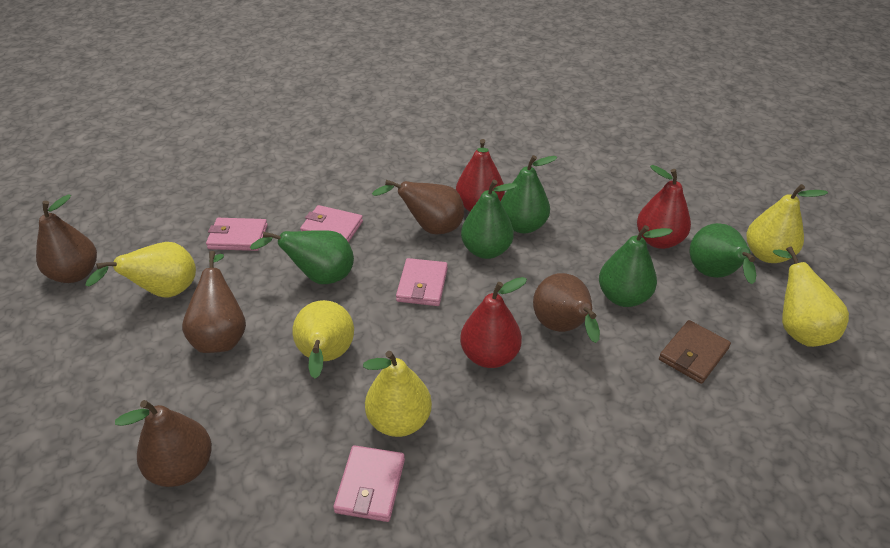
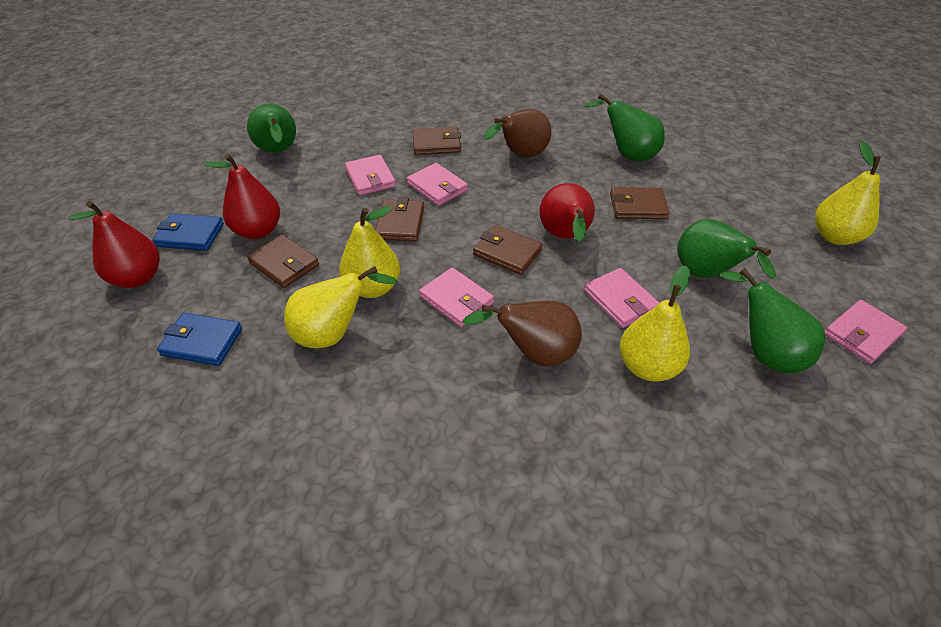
blue wallet: 0 -> 2
brown pear: 5 -> 2
brown wallet: 1 -> 5
green pear: 5 -> 4
pink wallet: 4 -> 5
yellow pear: 5 -> 4

